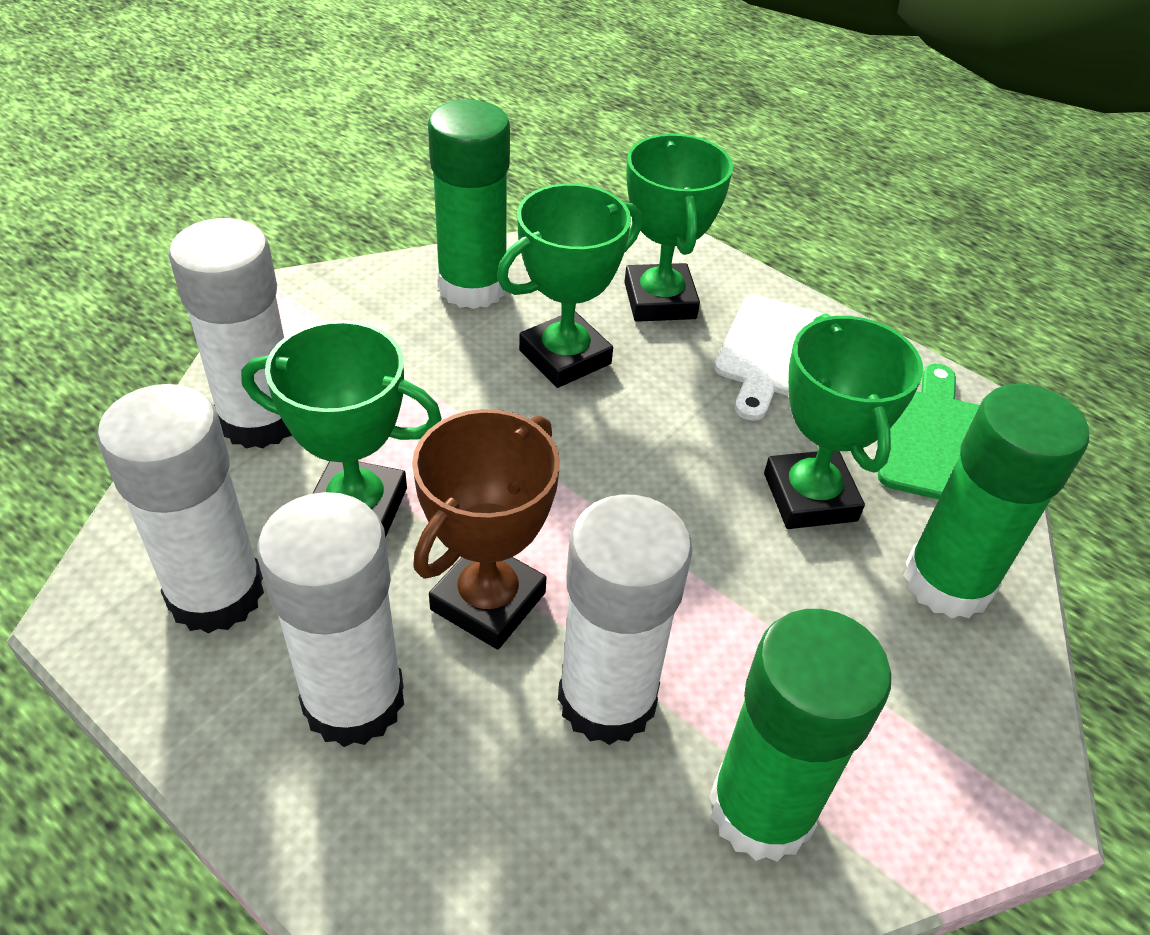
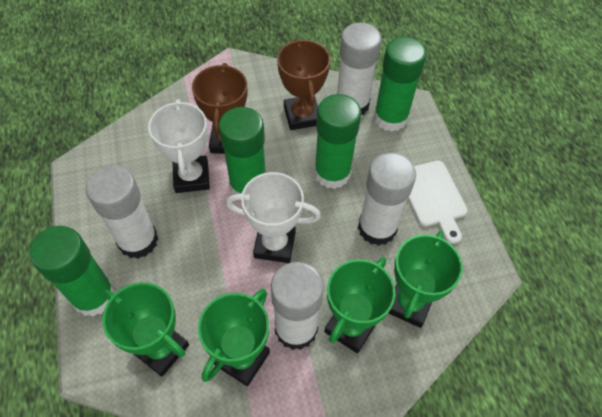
brown trophy: 1 -> 2
green cutting board: 1 -> 0
green glue stick: 3 -> 4
white trophy: 0 -> 2

